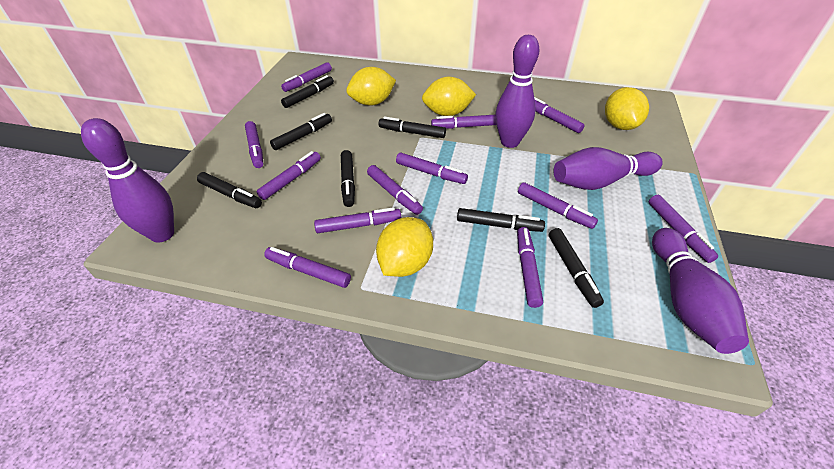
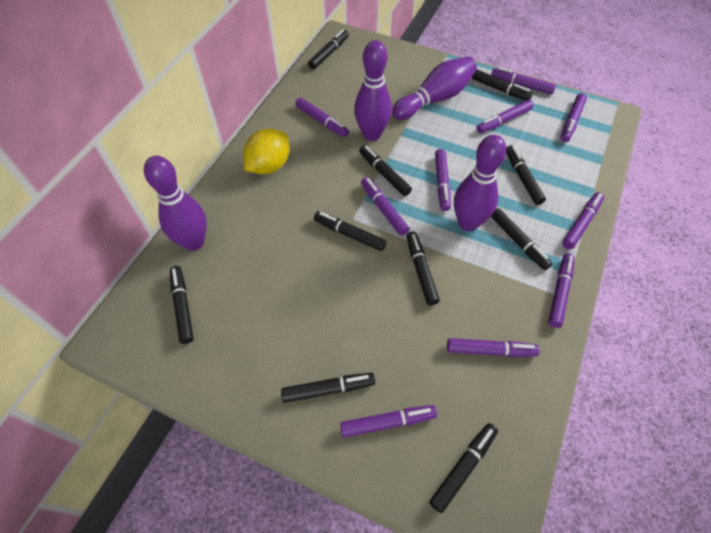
black marker: 7 -> 10
purple marker: 12 -> 10
yellow lemon: 4 -> 1

